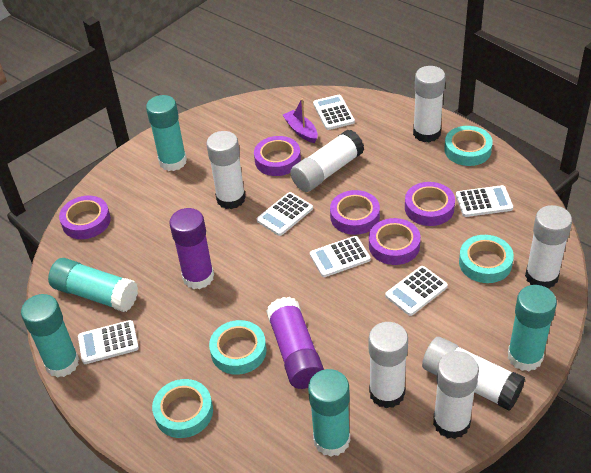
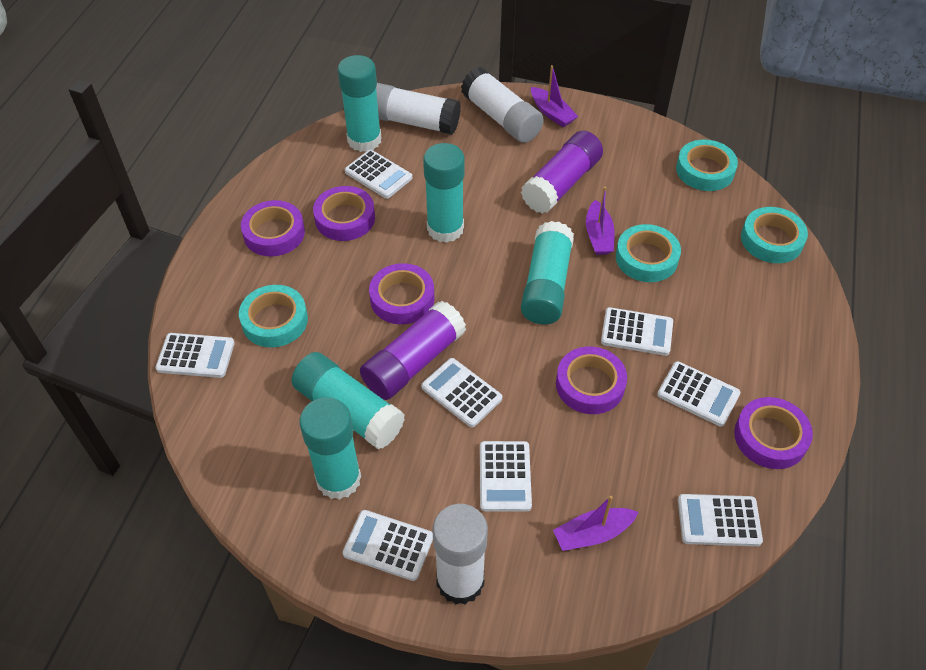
purple boat: 1 -> 3
white calculator: 6 -> 8
white glue stick: 7 -> 3

